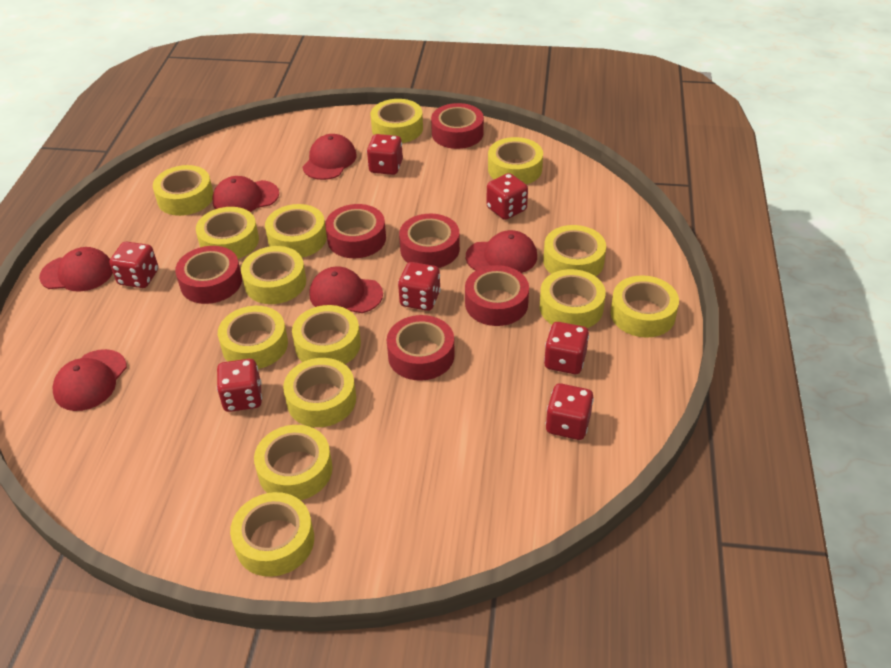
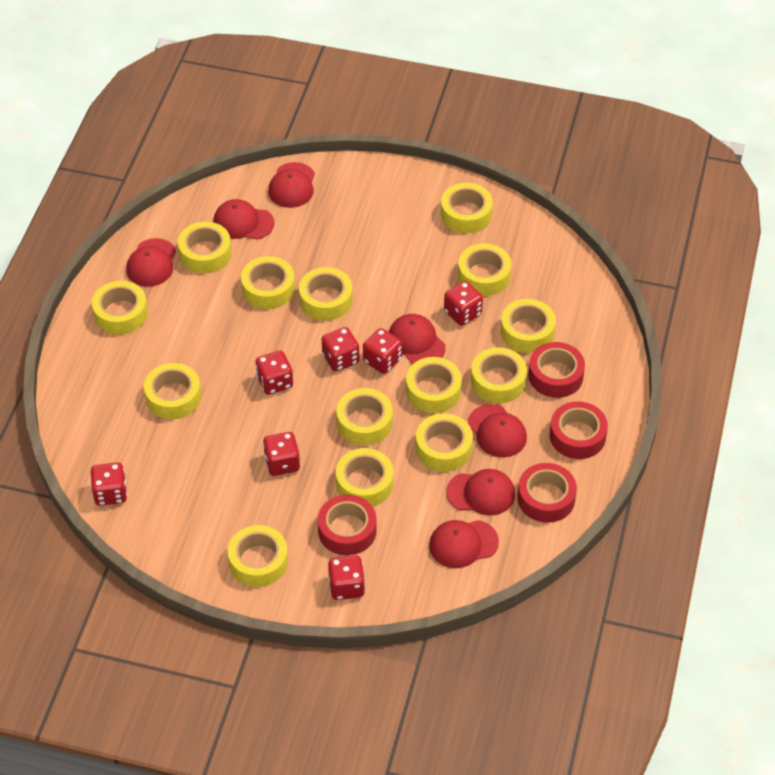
red cap: 6 -> 7
red tape: 6 -> 4

